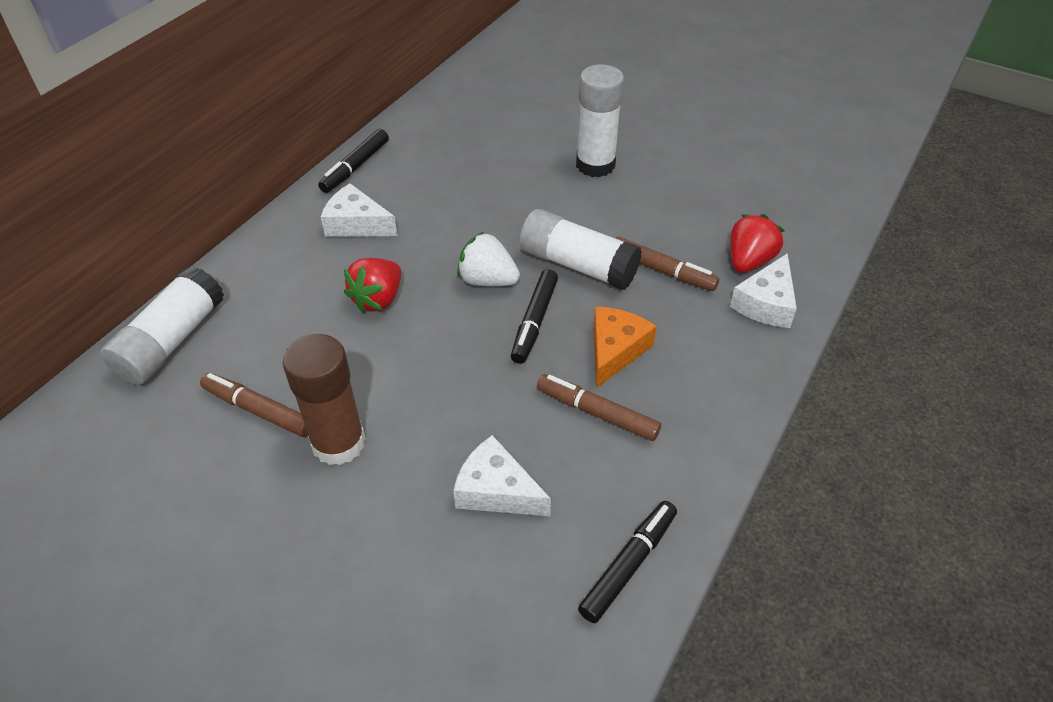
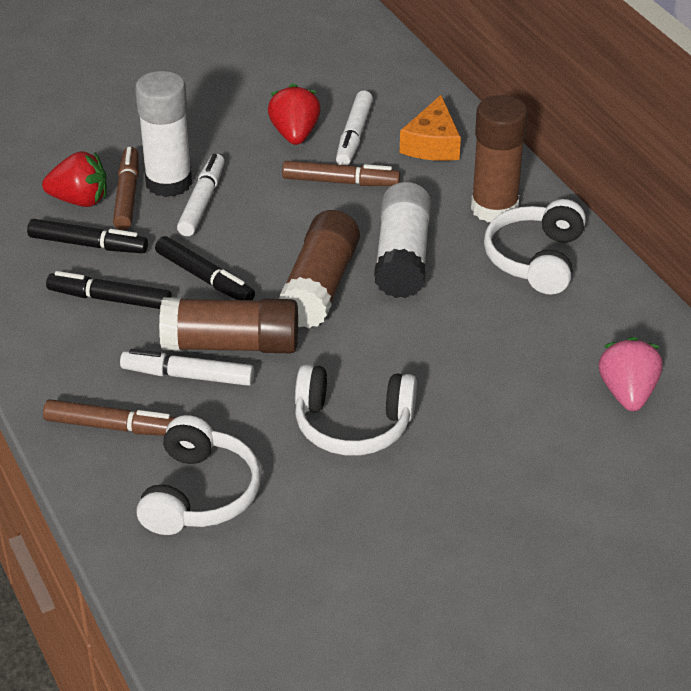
brown glue stick: 1 -> 3
pink strawberry: 0 -> 1
white cheese: 3 -> 0
white glue stick: 3 -> 2
white headphones: 0 -> 3
white marker: 0 -> 3
white strawberry: 1 -> 0

